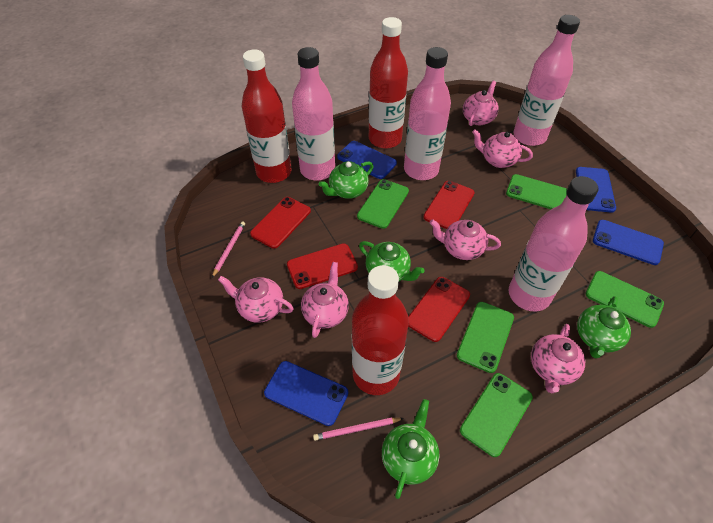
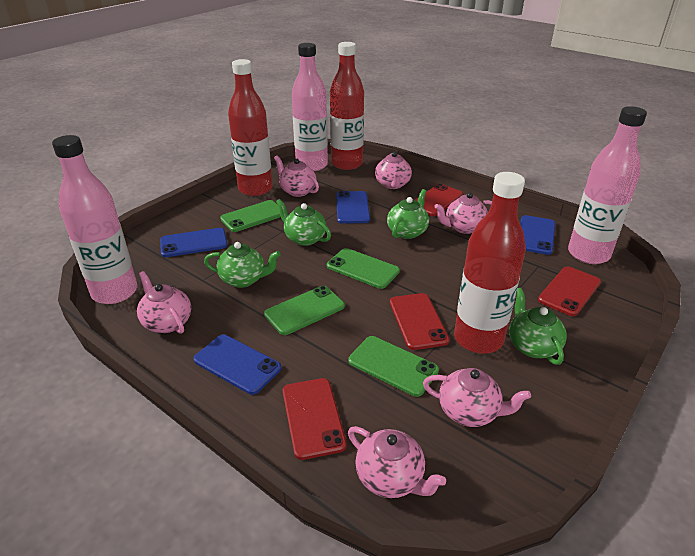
green phone: 5 -> 4
pink bottle: 4 -> 3
pink pencil: 2 -> 0

